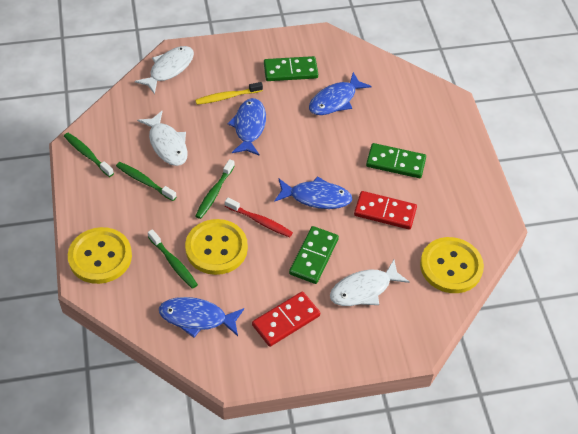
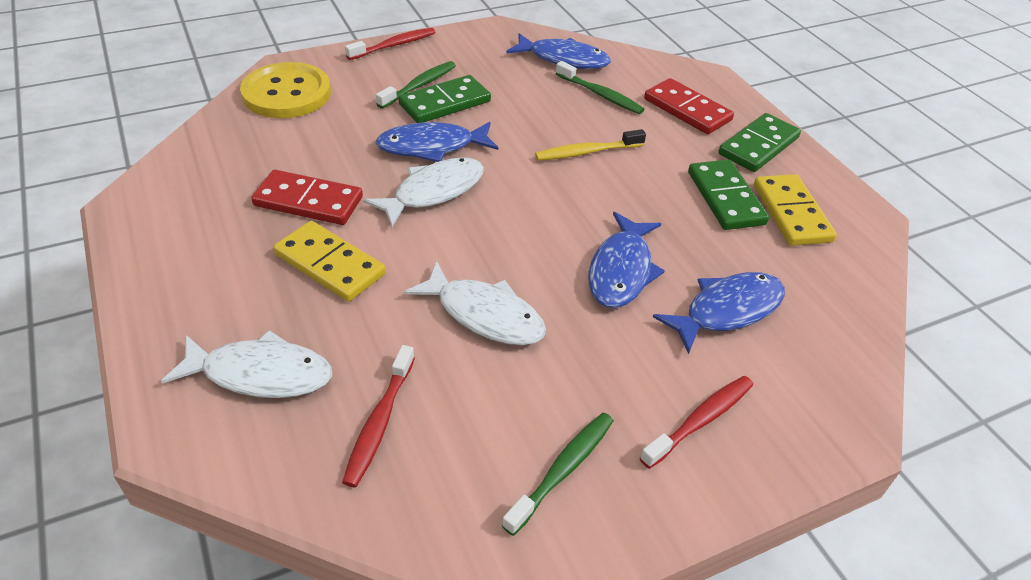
green toothbrush: 4 -> 3
red toothbrush: 1 -> 3
yellow button: 3 -> 1
yellow domino: 0 -> 2

